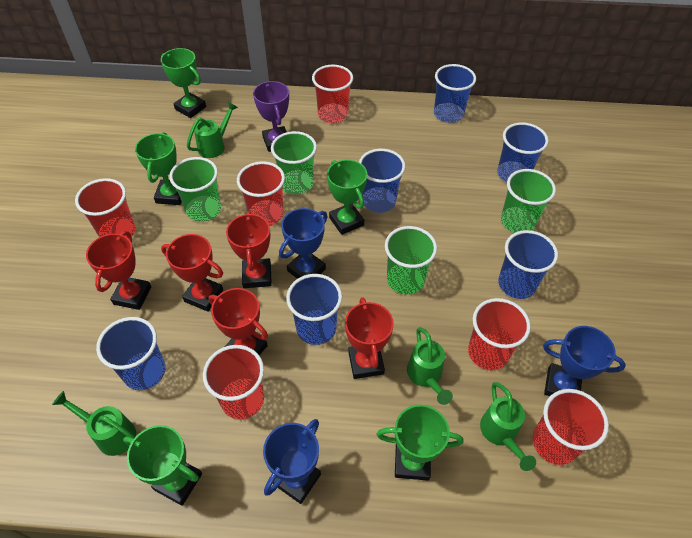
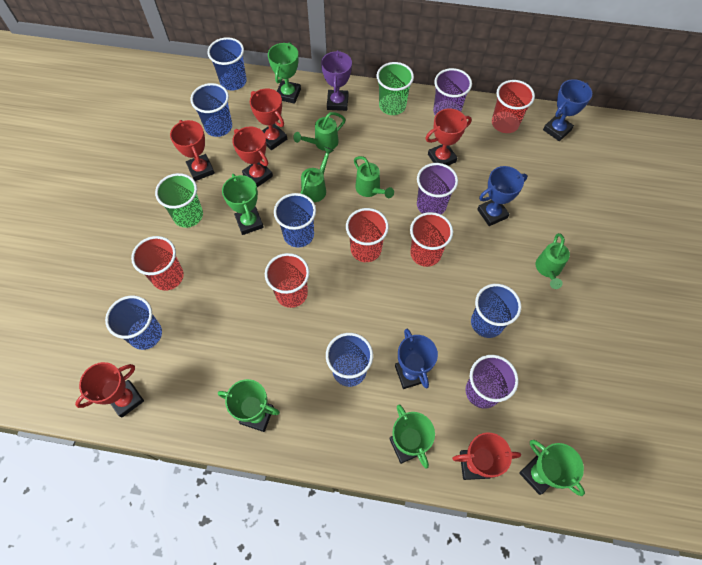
green cup: 4 -> 2
purple cup: 0 -> 3
red cup: 6 -> 5
red trophy: 5 -> 6

